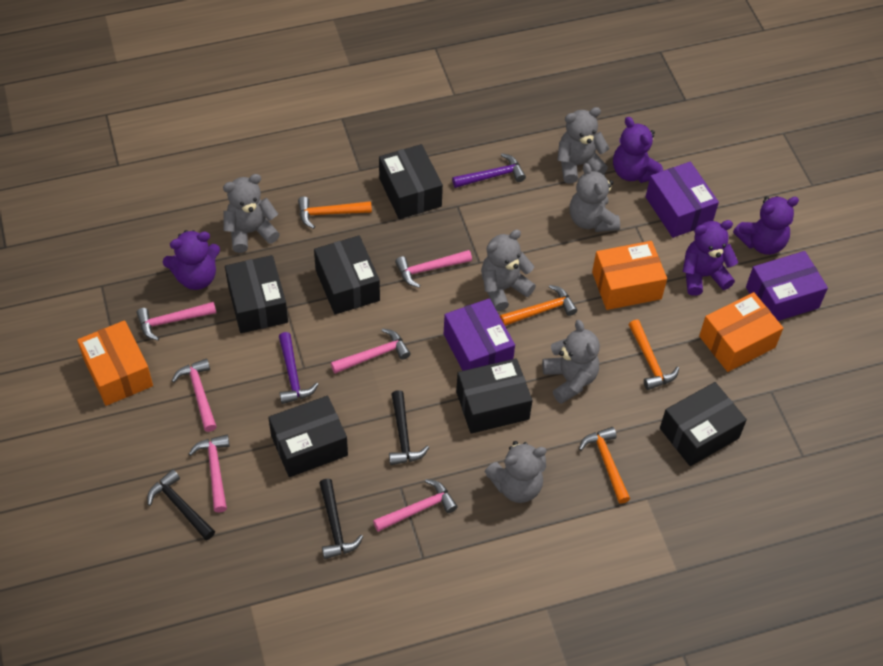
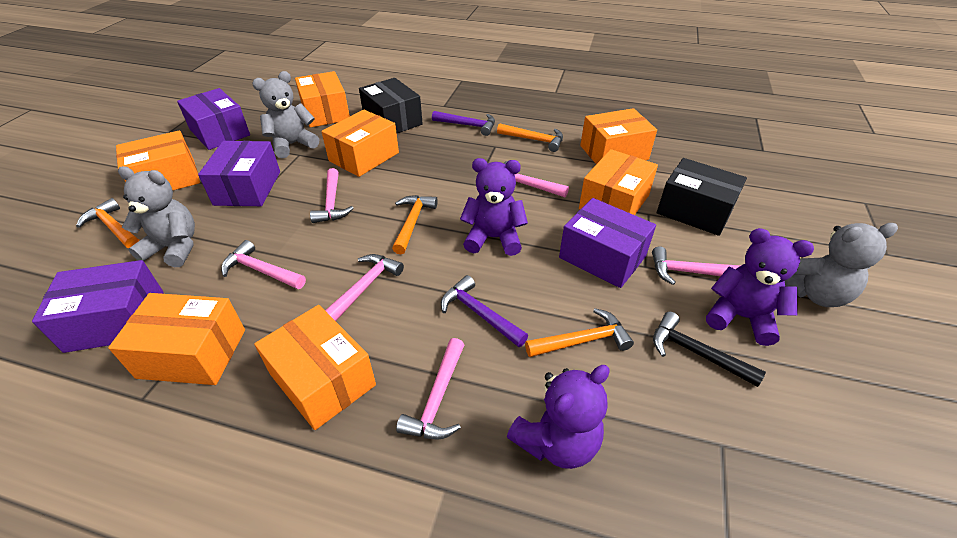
black box: 6 -> 2
black hammer: 3 -> 1
grey teddy bear: 6 -> 3
orange box: 3 -> 7
purple box: 3 -> 4
purple teddy bear: 4 -> 3

